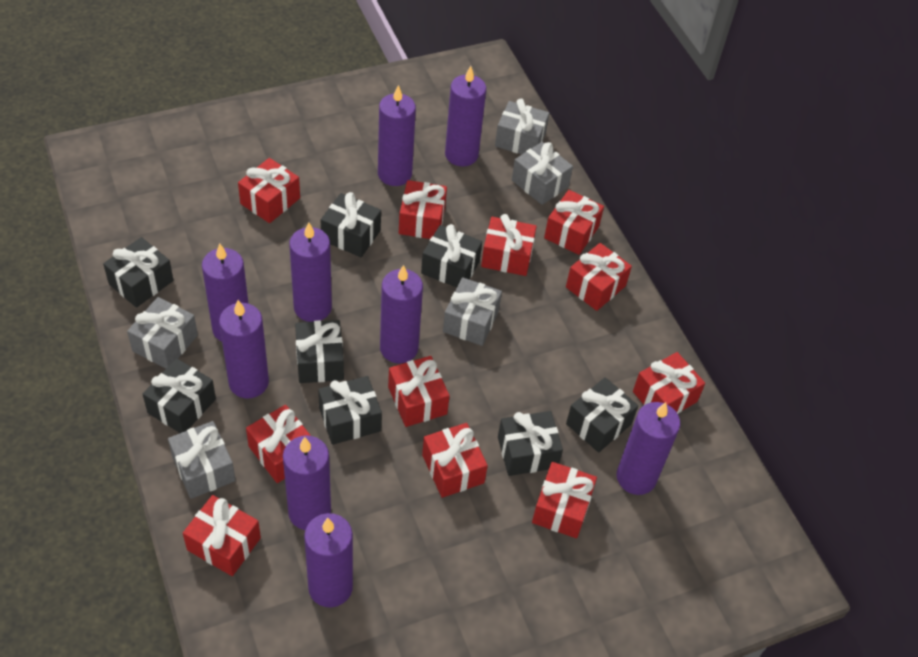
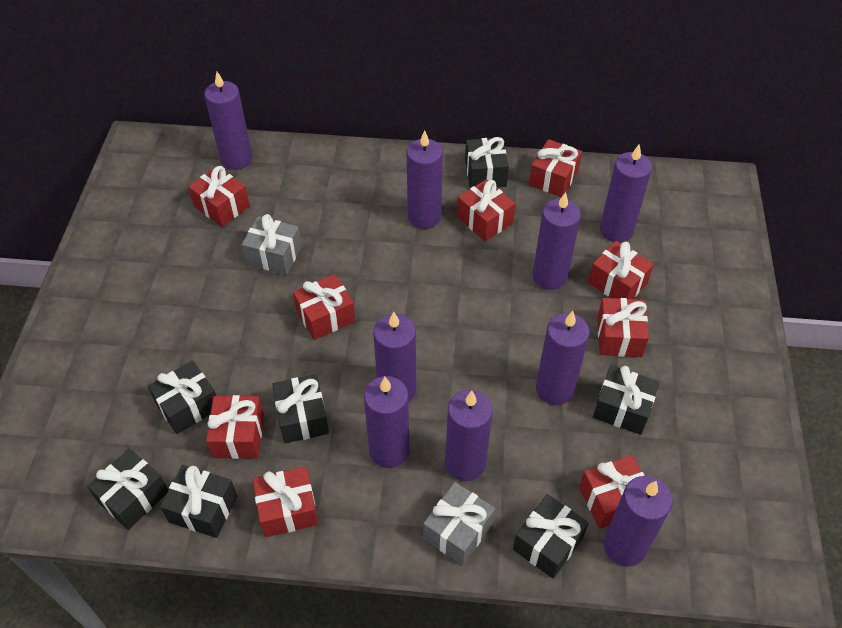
black gift: 8 -> 7
grey gift: 5 -> 2
red gift: 11 -> 9

